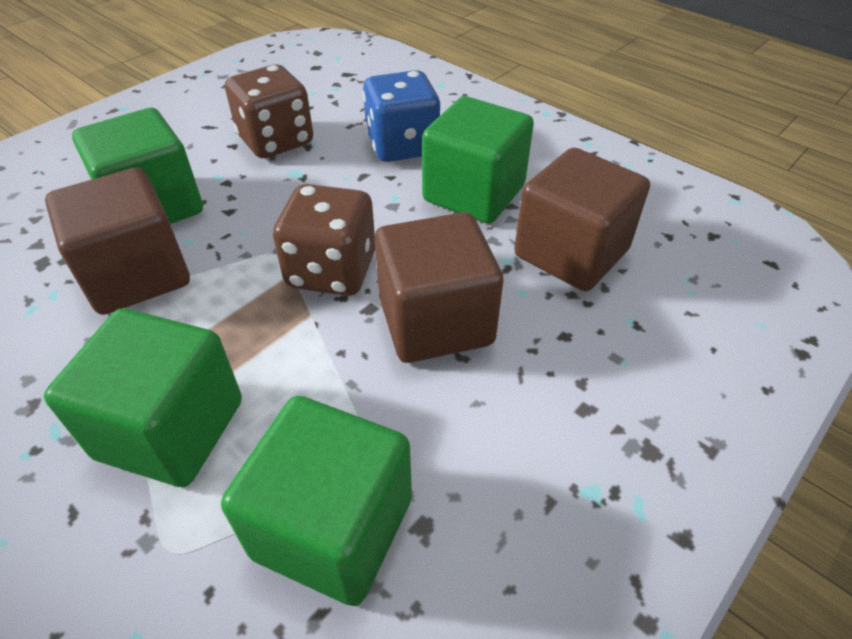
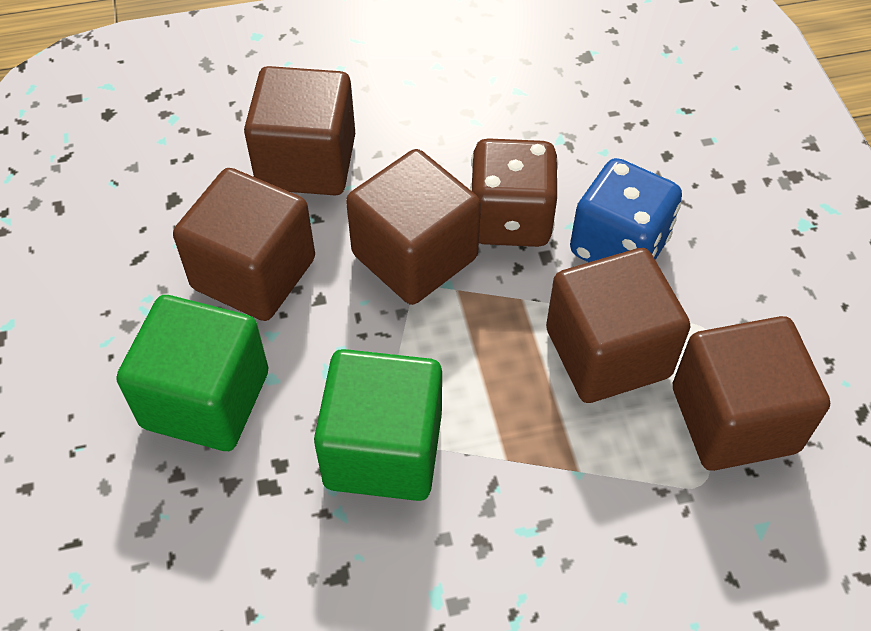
brown cube: 3 -> 5
brown dice: 2 -> 1
green cube: 4 -> 2

